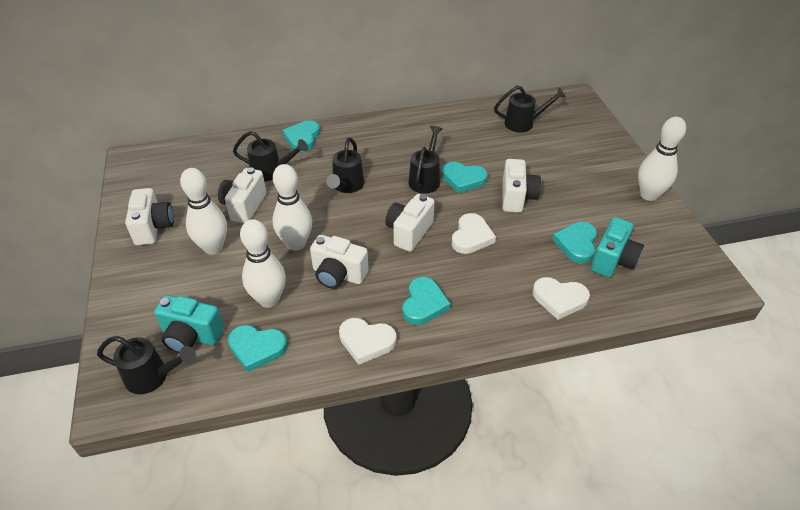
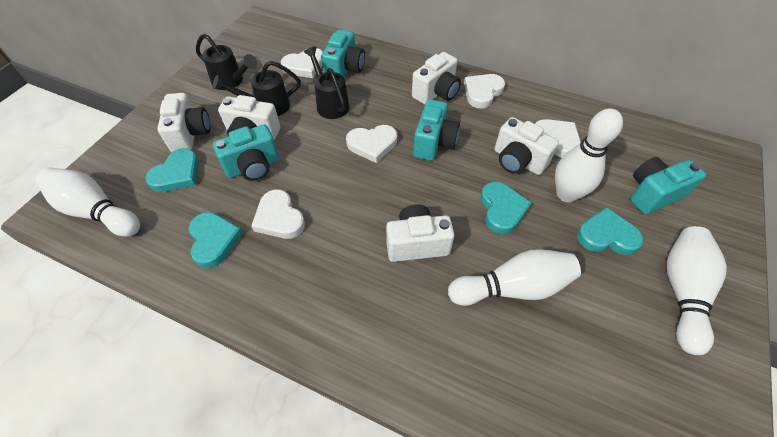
black watering can: 5 -> 3
turquoise camera: 2 -> 4
turquoise heart: 5 -> 4
white heart: 3 -> 5

